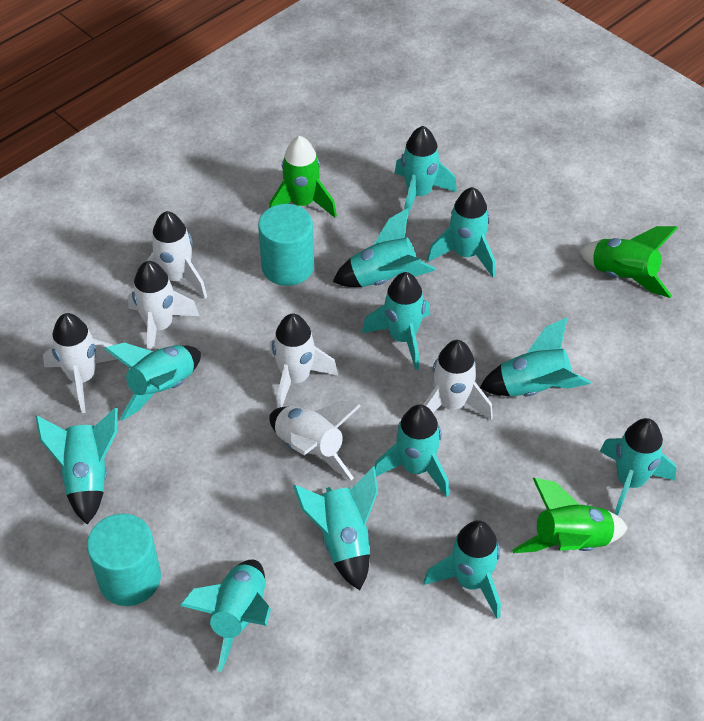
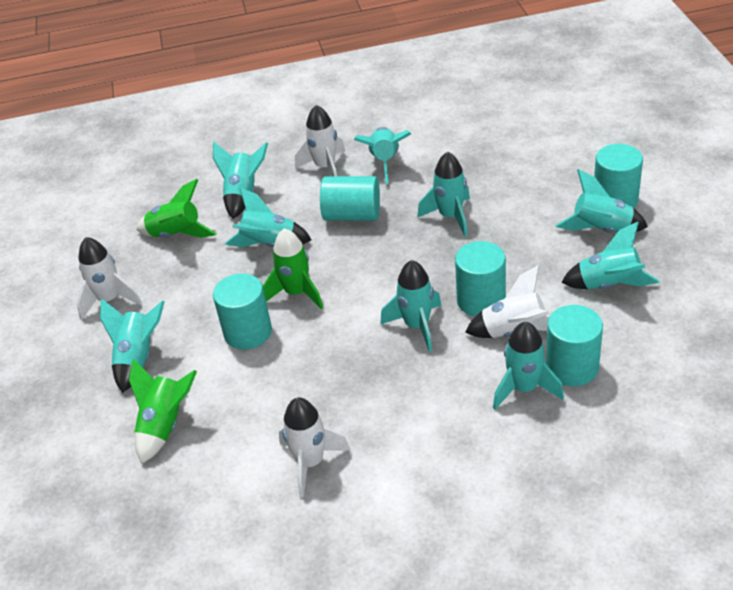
turquoise cylinder: 2 -> 5
turquoise rocket: 12 -> 9
white rocket: 6 -> 4

